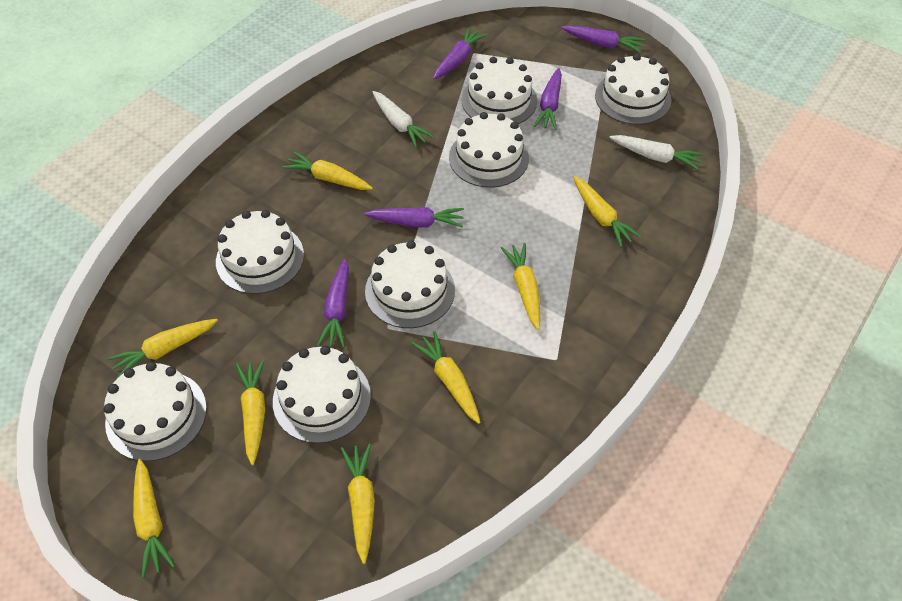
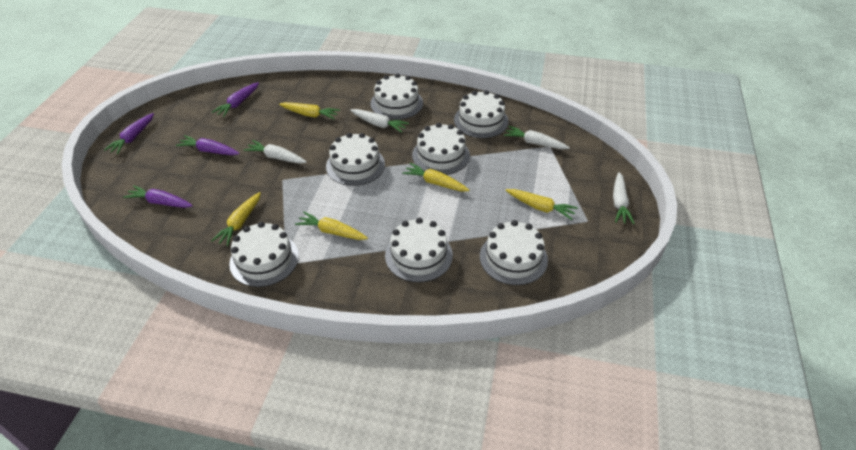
purple carrot: 5 -> 4
white carrot: 2 -> 4
yellow carrot: 8 -> 5

